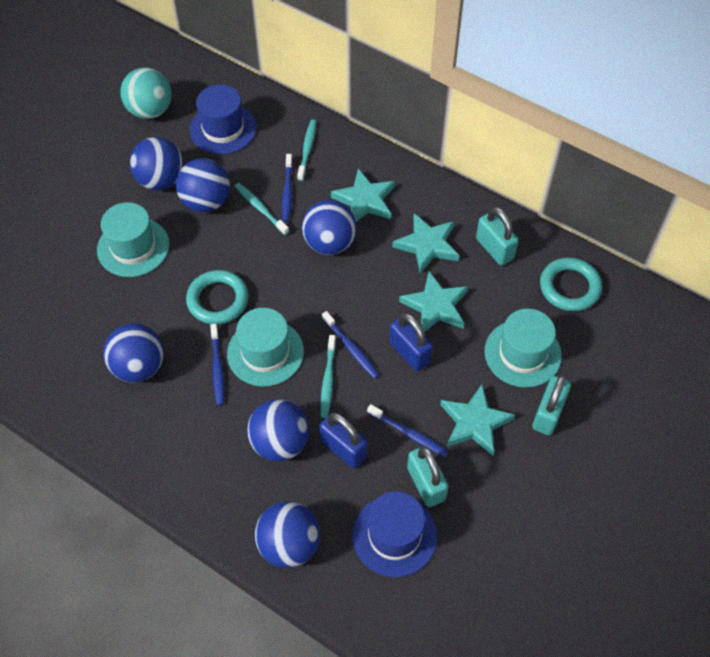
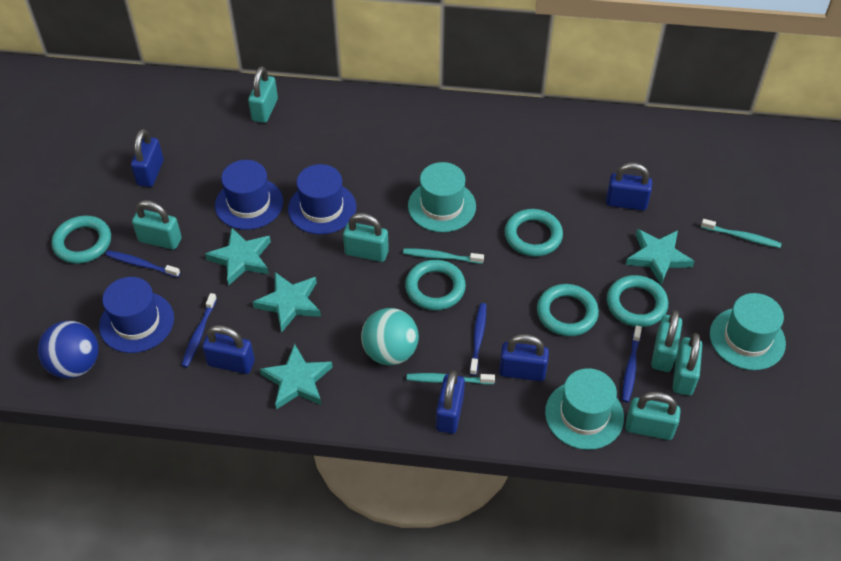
blue ball: 6 -> 1
blue hat: 2 -> 3
blue padlock: 2 -> 5
turquoise padlock: 3 -> 6
turquoise ring: 2 -> 5

